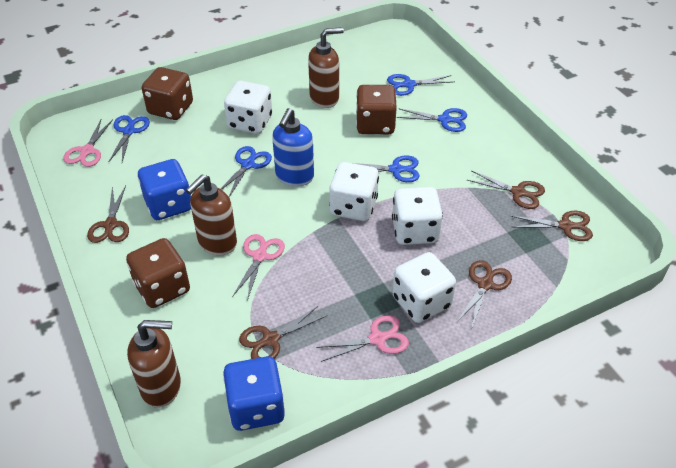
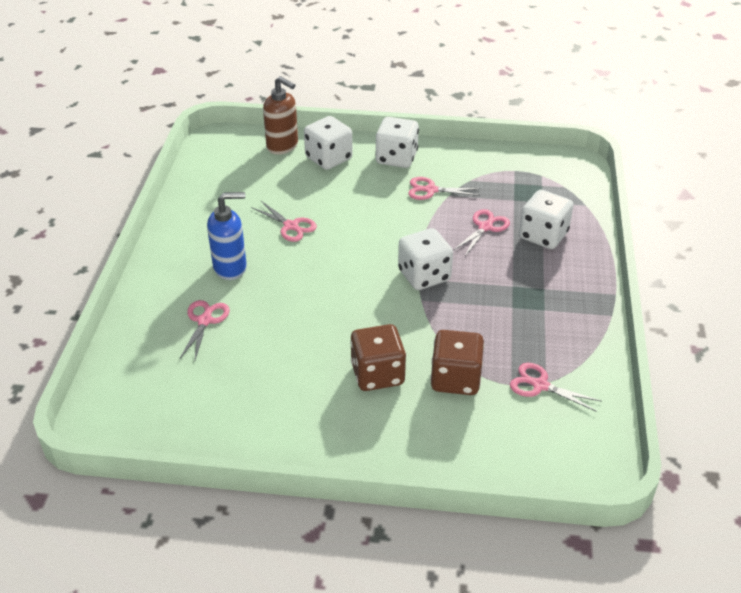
blue dice: 2 -> 0
blue scissors: 5 -> 0
brown dice: 3 -> 2
brown scissors: 5 -> 0
brown soap dispenser: 3 -> 1
pink scissors: 3 -> 5

